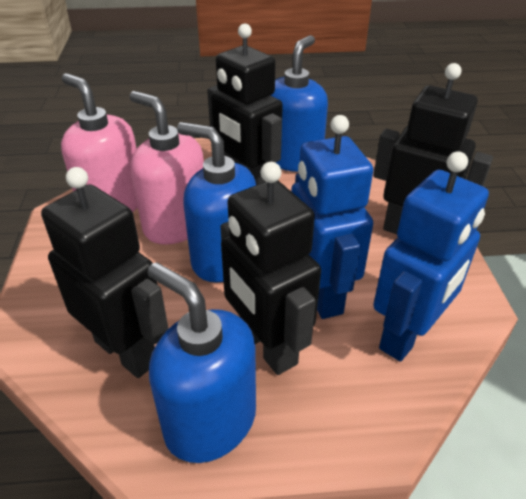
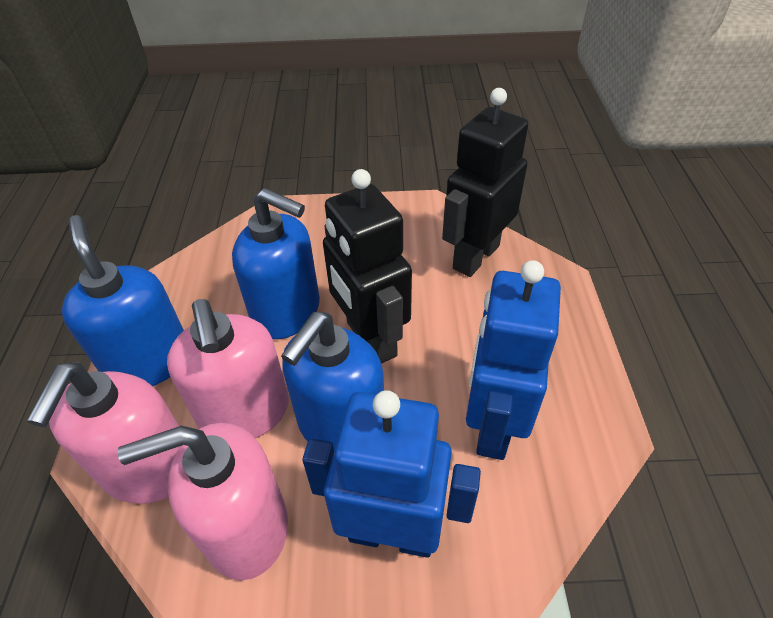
black robot: 4 -> 2
pink soap dispenser: 2 -> 3

